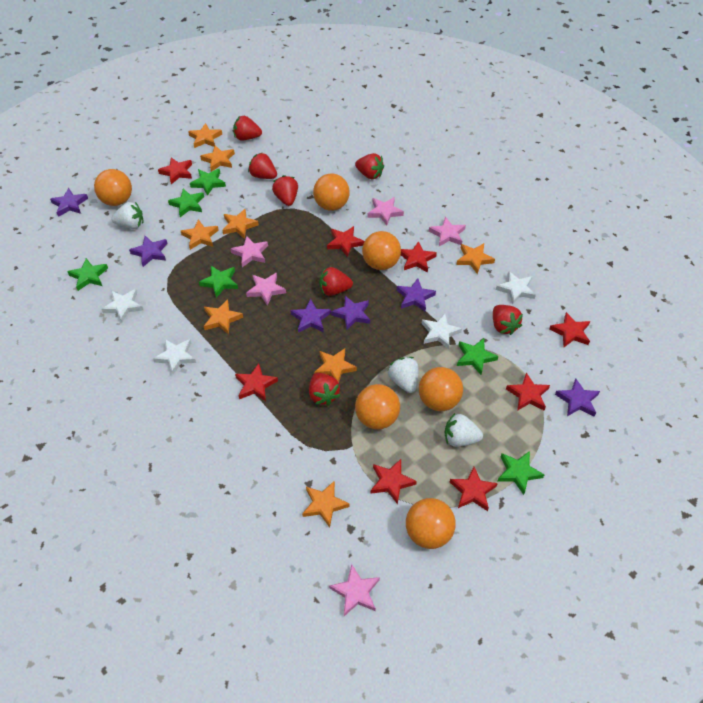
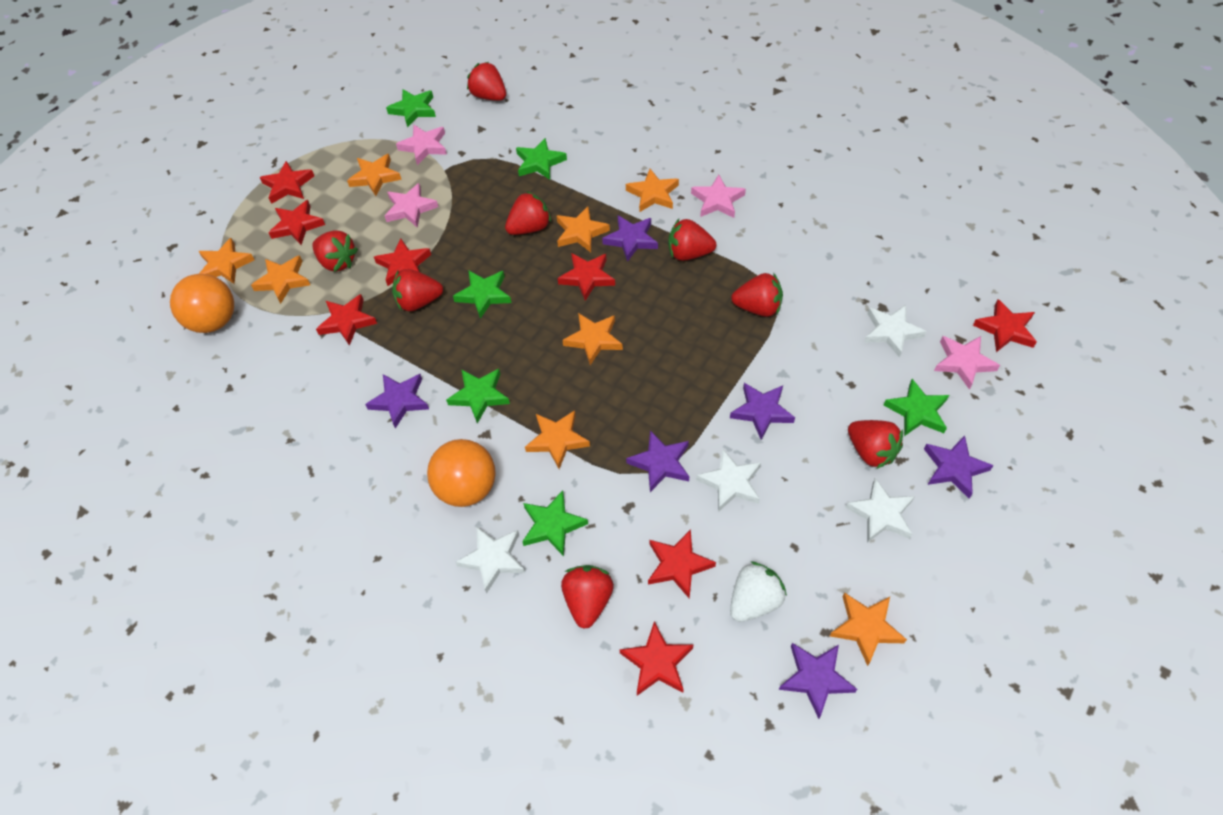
orange ball: 6 -> 2
pink star: 5 -> 4
red strawberry: 7 -> 8
white strawberry: 3 -> 1

